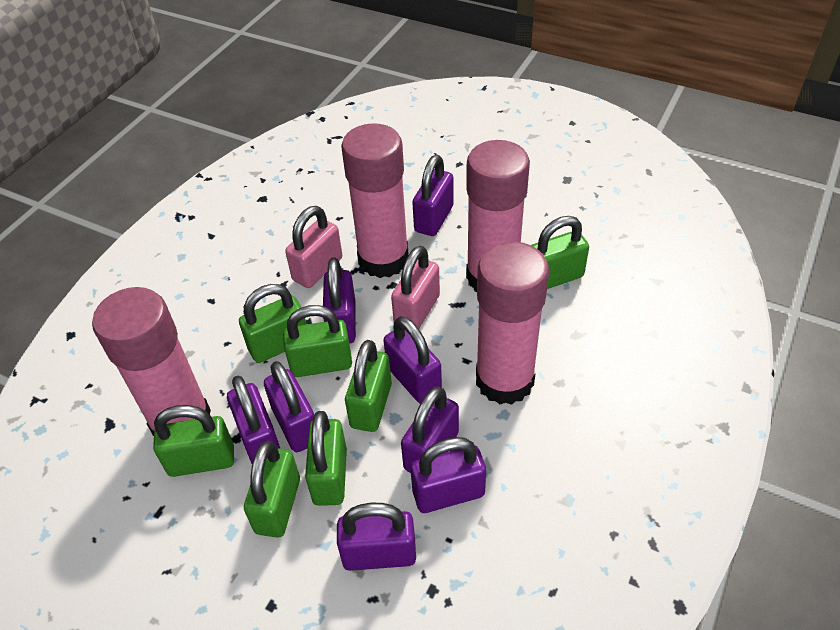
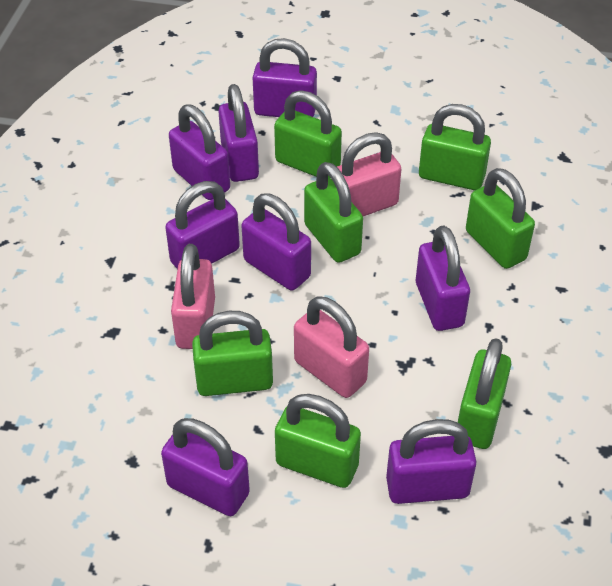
pink glue stick: 4 -> 0
pink padlock: 2 -> 3

